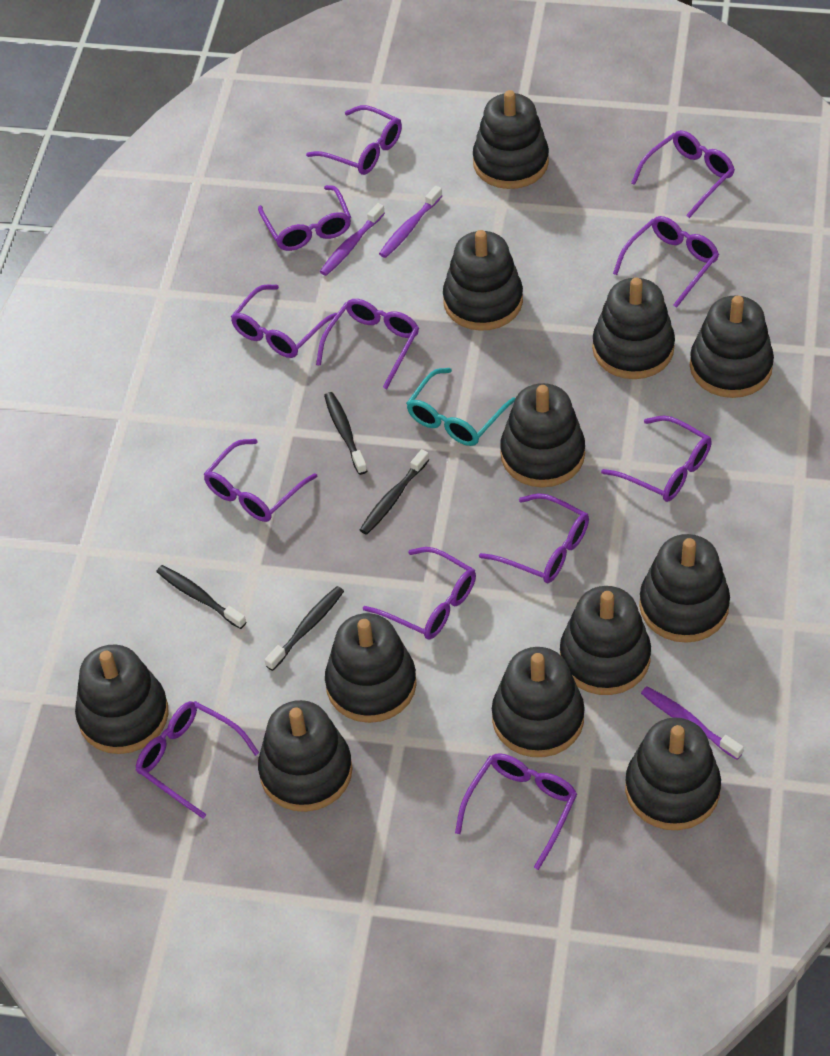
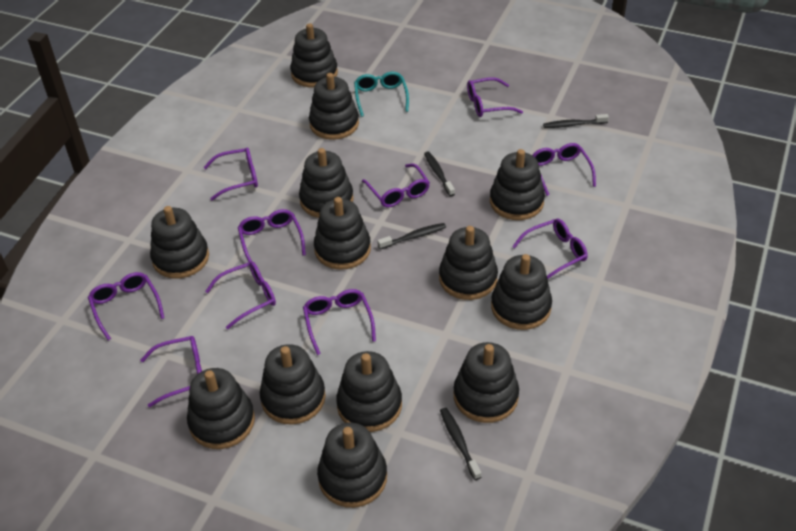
black stacking toy: 12 -> 13
purple glasses: 12 -> 10
purple toothbrush: 3 -> 0

